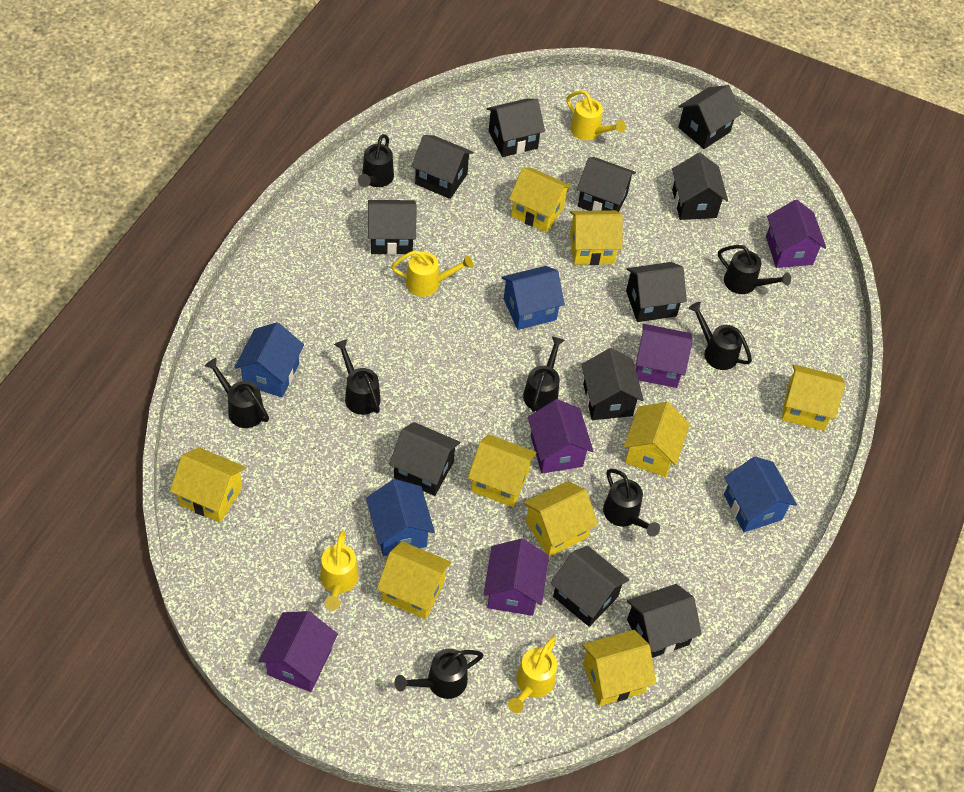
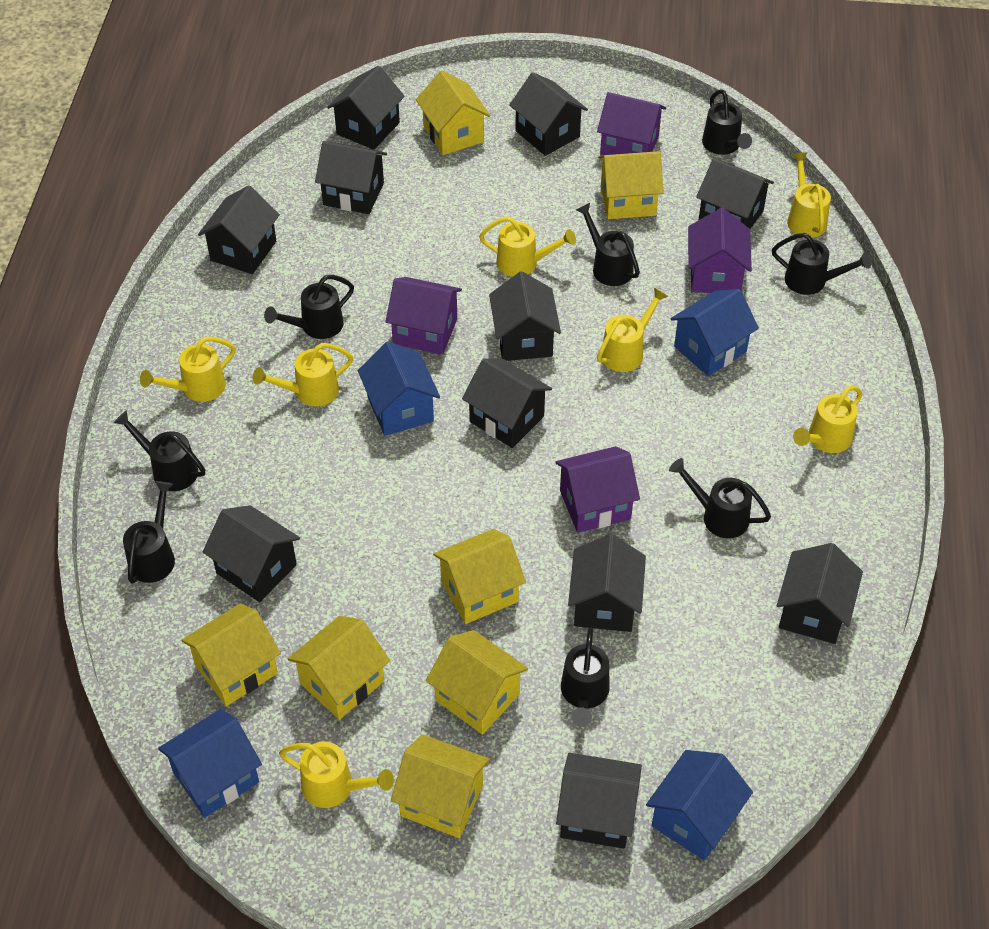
purple house: 5 -> 4
yellow house: 9 -> 7
yellow watering can: 4 -> 7

